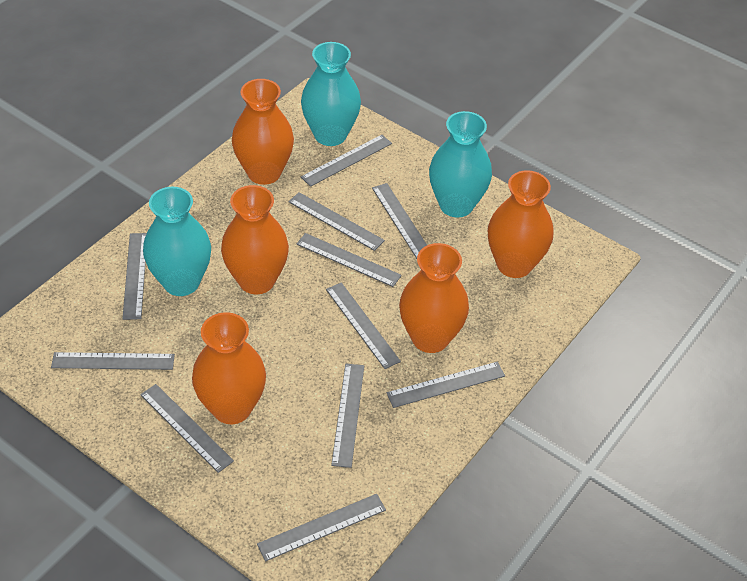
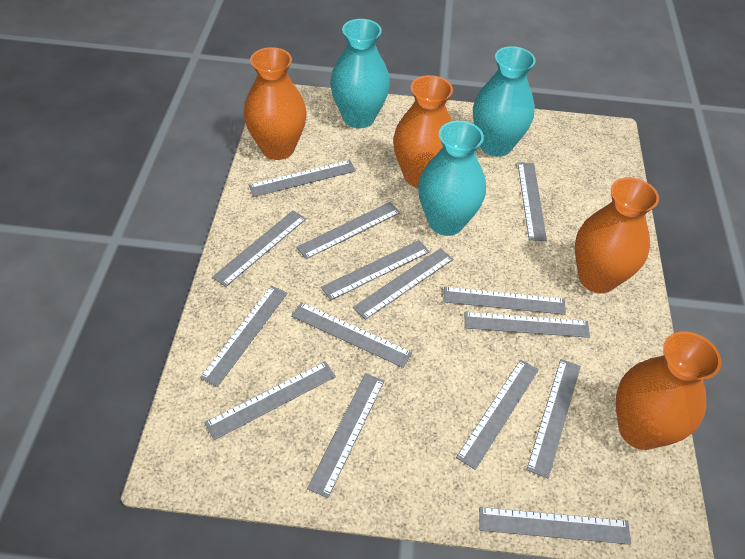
grey ruler: 11 -> 15
orange vase: 5 -> 4

